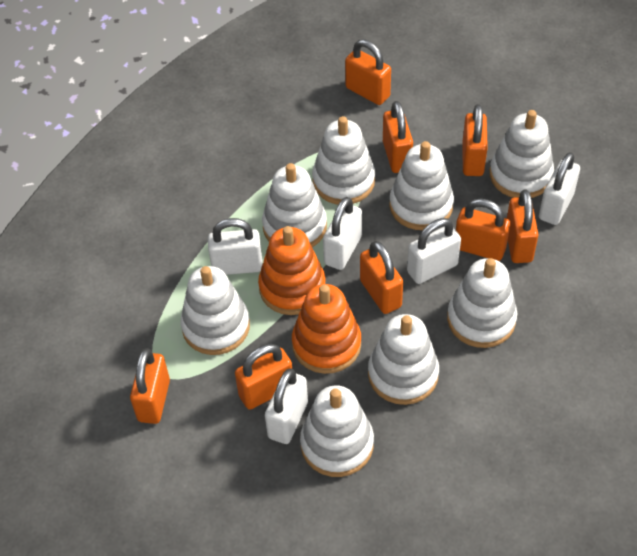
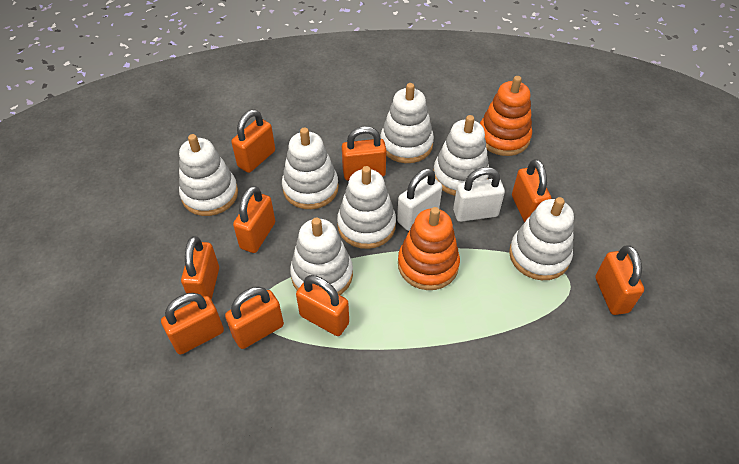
orange padlock: 8 -> 9
white padlock: 5 -> 2
white stacking toy: 8 -> 7

